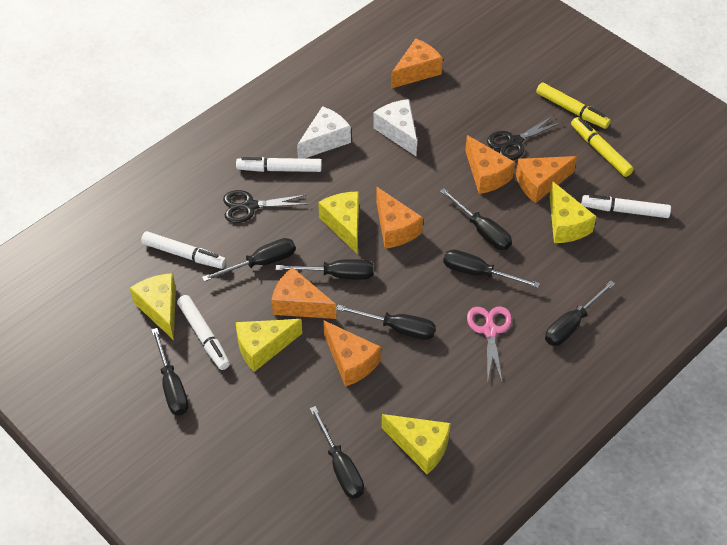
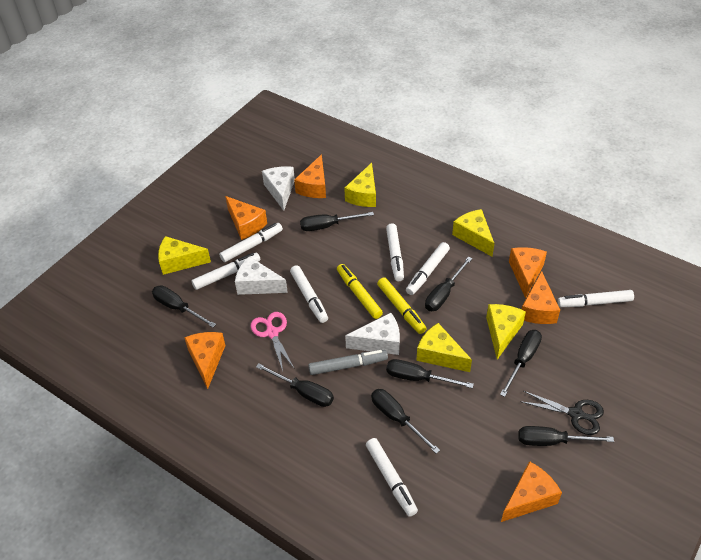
black scissors: 2 -> 1
grey marker: 0 -> 1
white cheese: 2 -> 3
white marker: 4 -> 7

